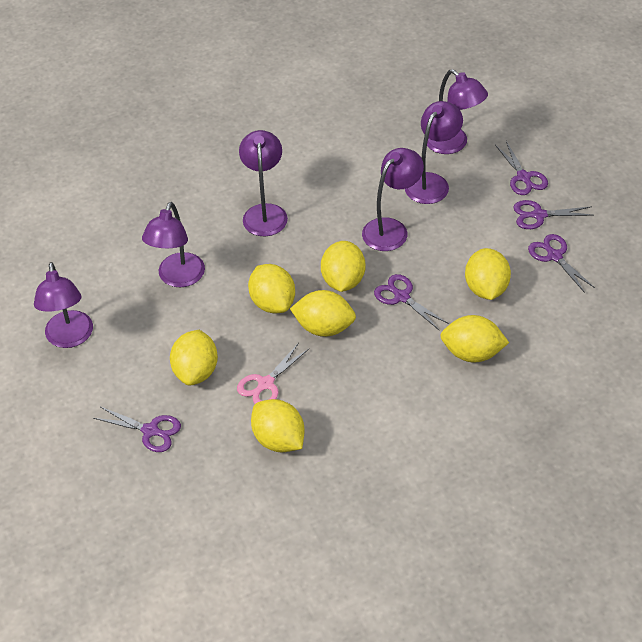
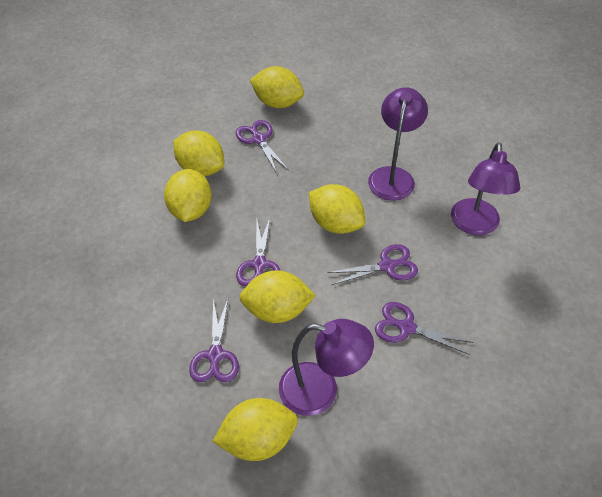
pink scissors: 1 -> 0
purple lamp: 6 -> 3
yellow lemon: 7 -> 6

